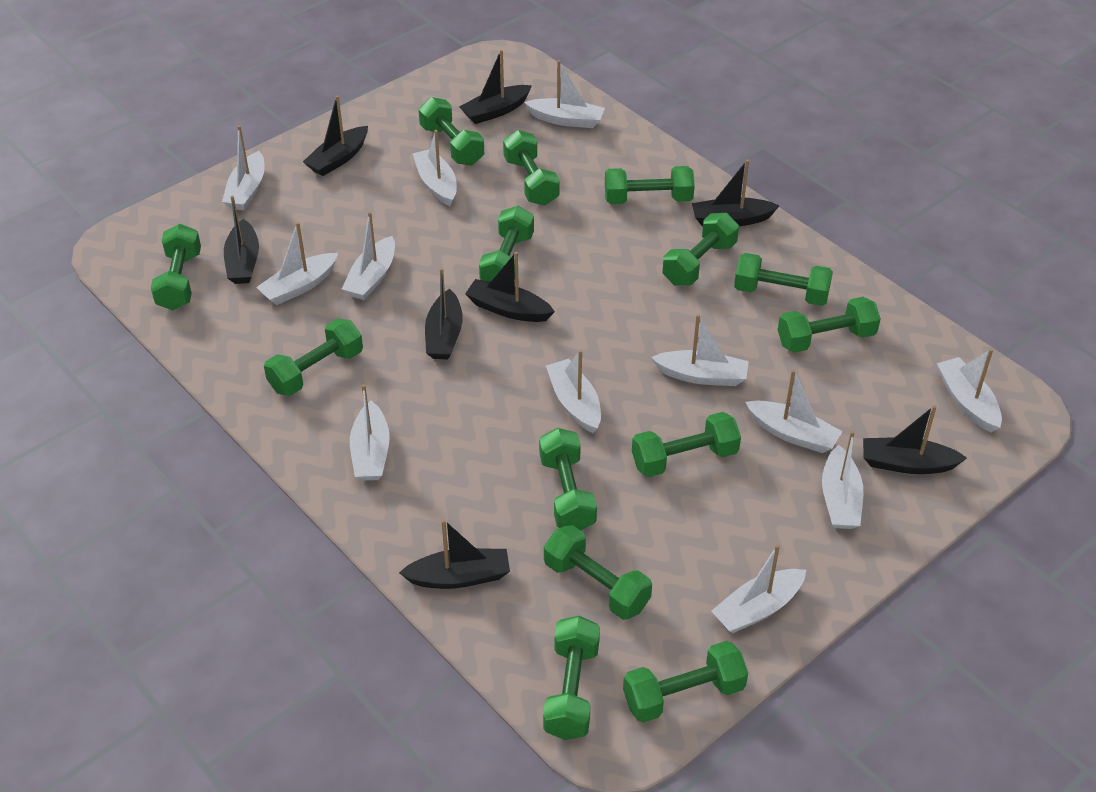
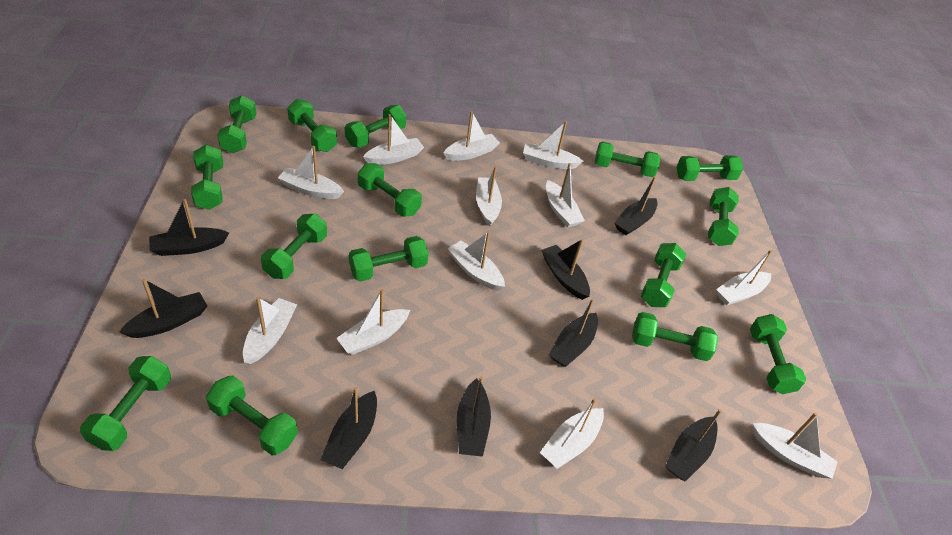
green dumbbell: 14 -> 15

